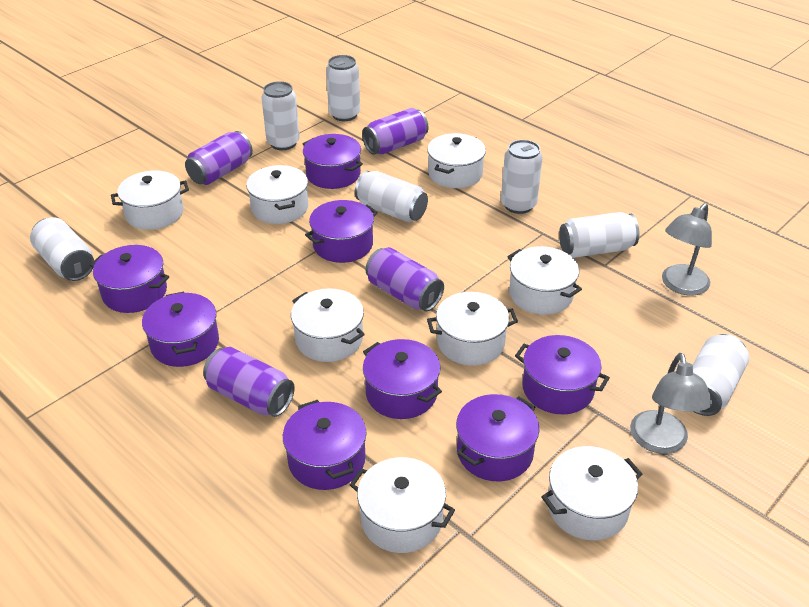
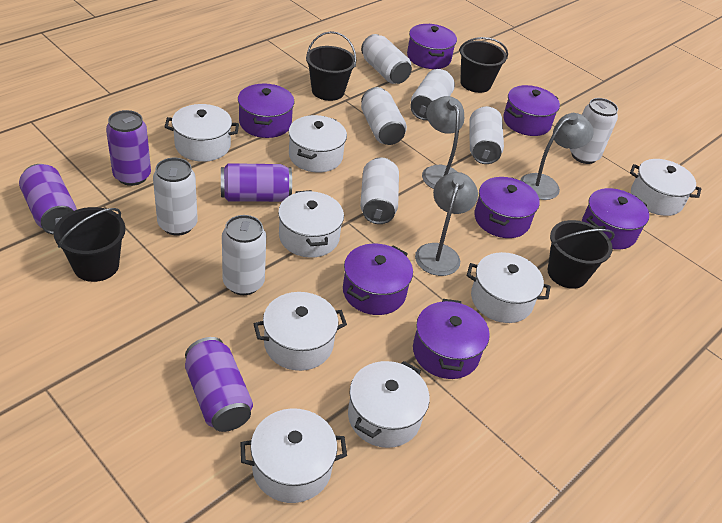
black bucket: 0 -> 4
grey lamp: 2 -> 3
purple pot: 8 -> 7
white can: 7 -> 8

